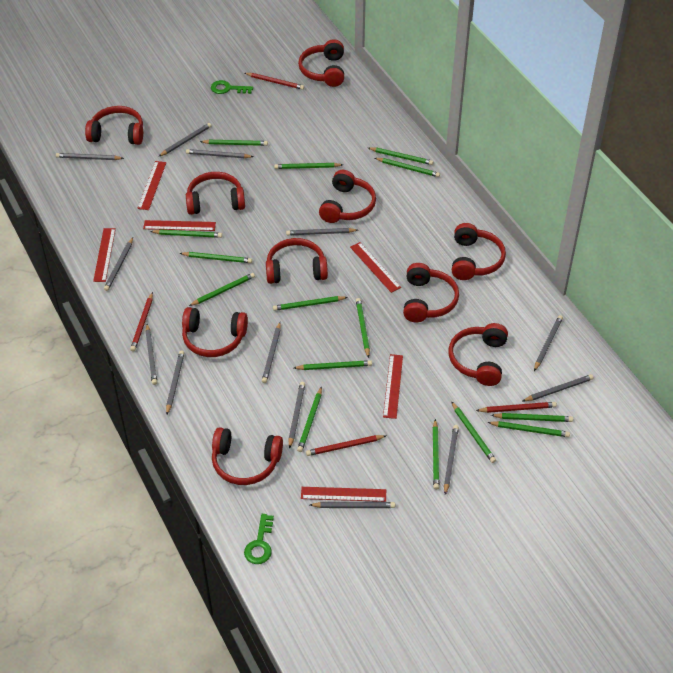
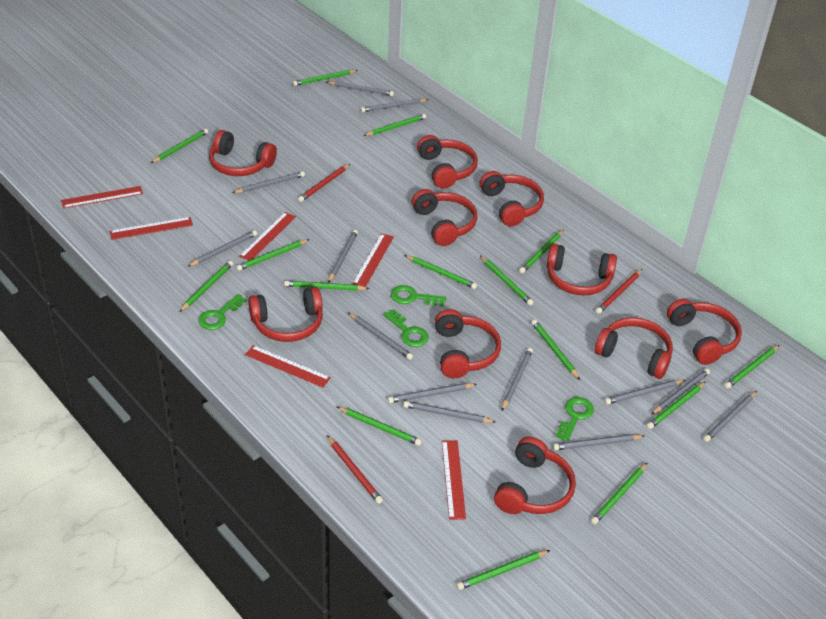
green key: 2 -> 4
red pencil: 4 -> 3

